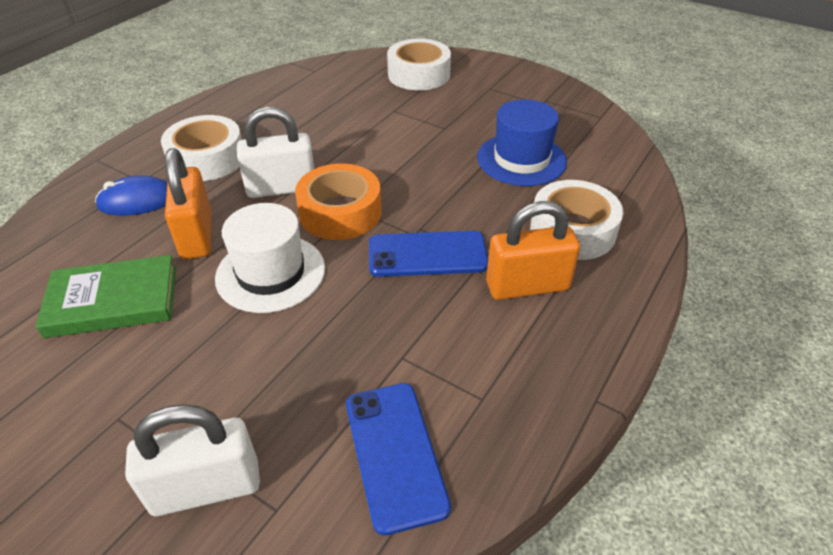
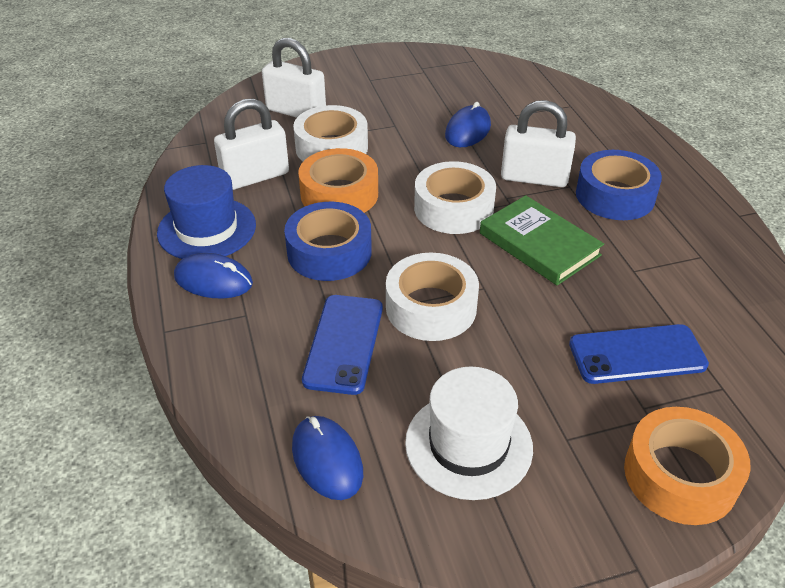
blue mouse: 1 -> 3
blue tape: 0 -> 2
orange padlock: 2 -> 0
orange tape: 1 -> 2
white padlock: 2 -> 3

